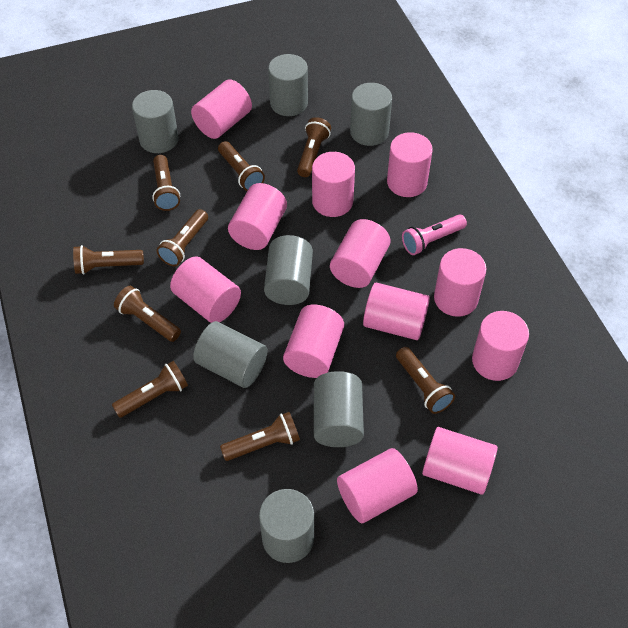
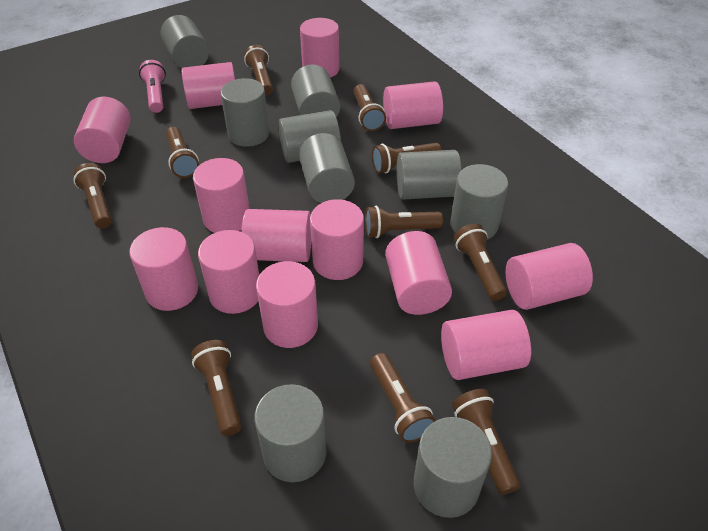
brown flashlight: 9 -> 10
grey cylinder: 7 -> 9
pink cylinder: 12 -> 13

